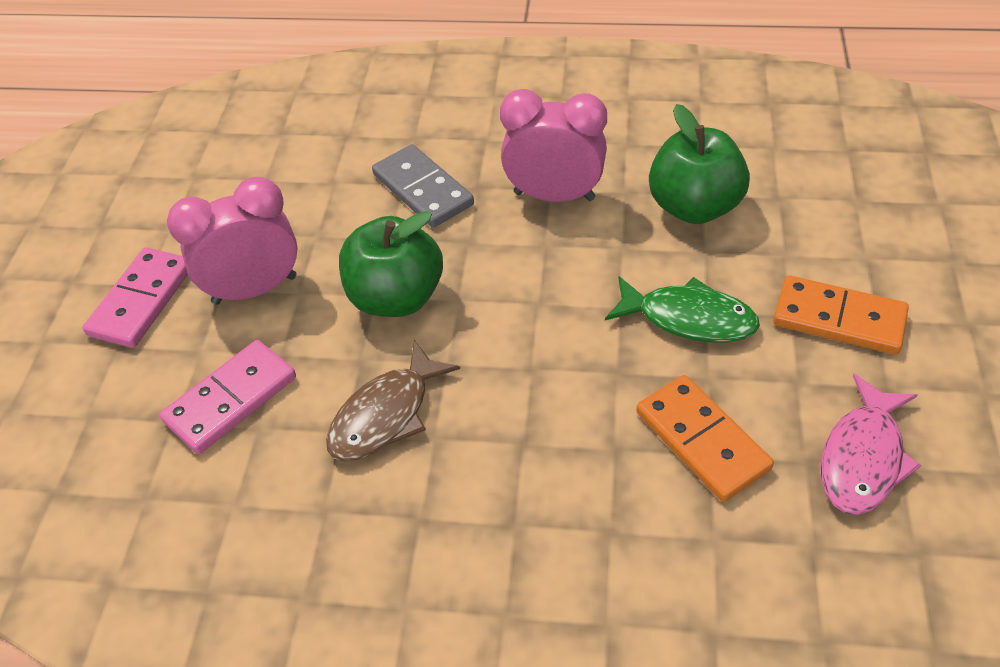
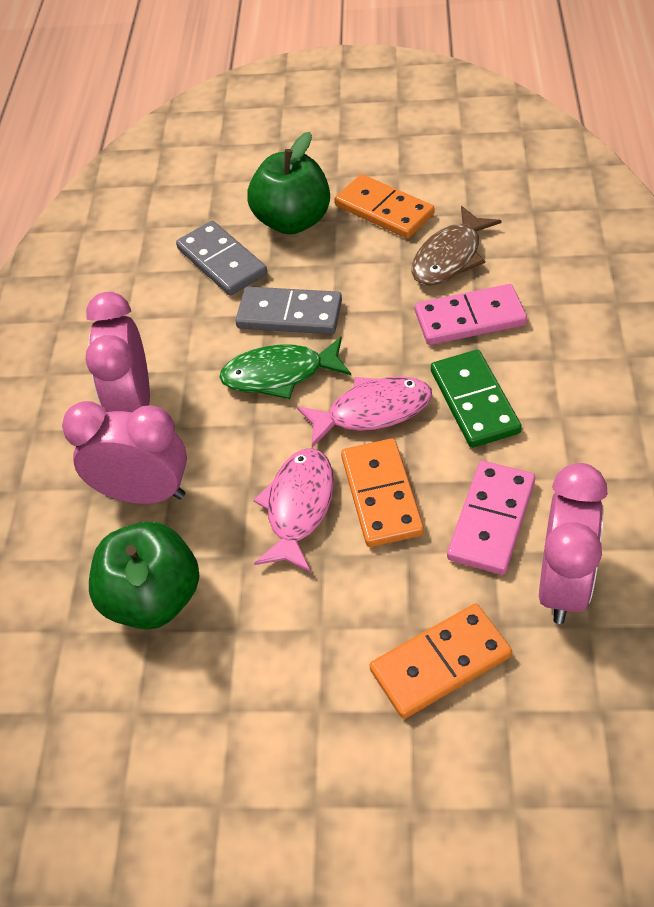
green domino: 0 -> 1
grey domino: 1 -> 2
orange domino: 2 -> 3
pink clock: 2 -> 3
pink fish: 1 -> 2

